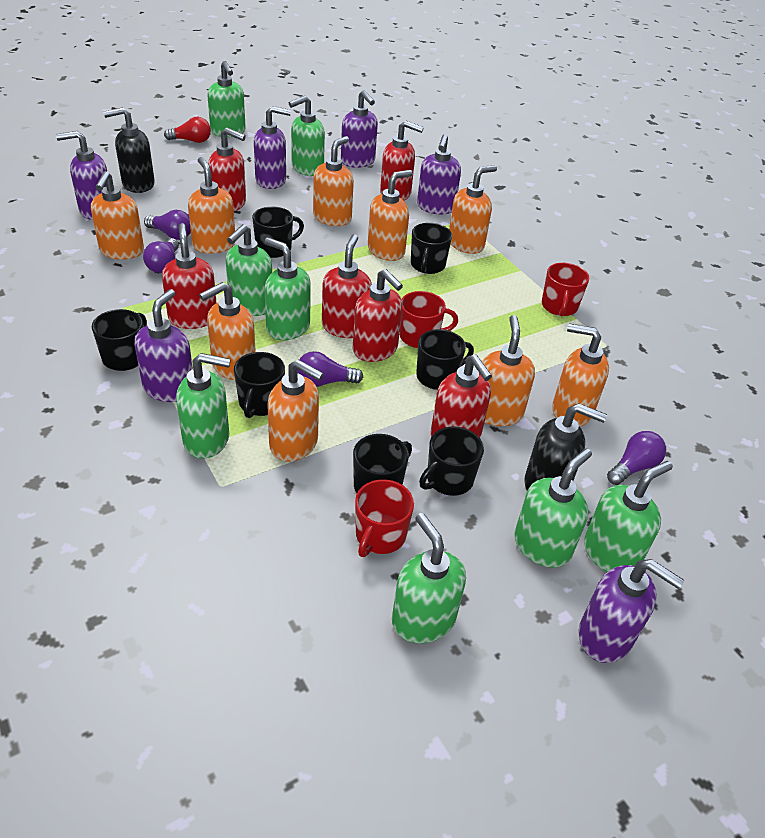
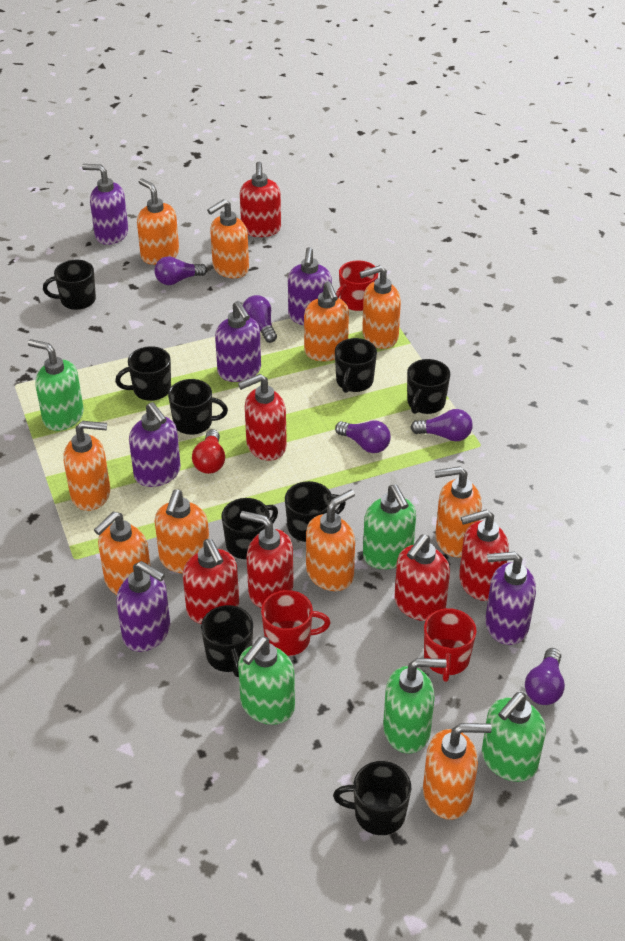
black mug: 7 -> 9
black soap dispenser: 2 -> 0
green soap dispenser: 8 -> 5
orange soap dispenser: 9 -> 10
purple light bulb: 4 -> 5

